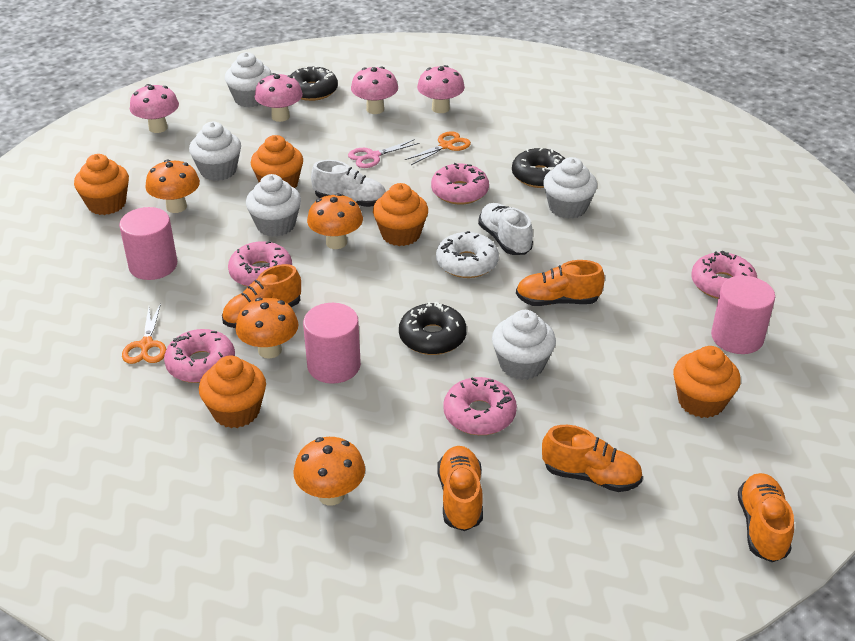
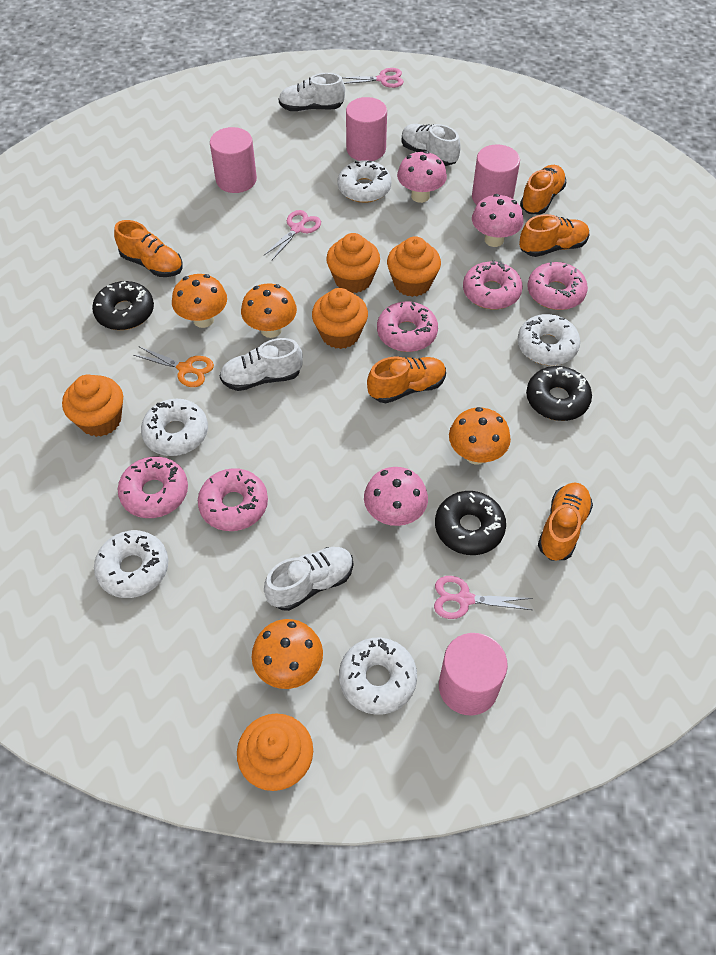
orange scissors: 2 -> 1
pink cylinder: 3 -> 4
pink mushroom: 4 -> 3
pink scissors: 1 -> 3
white cupcake: 5 -> 0
white donut: 1 -> 5
white shoe: 2 -> 4

